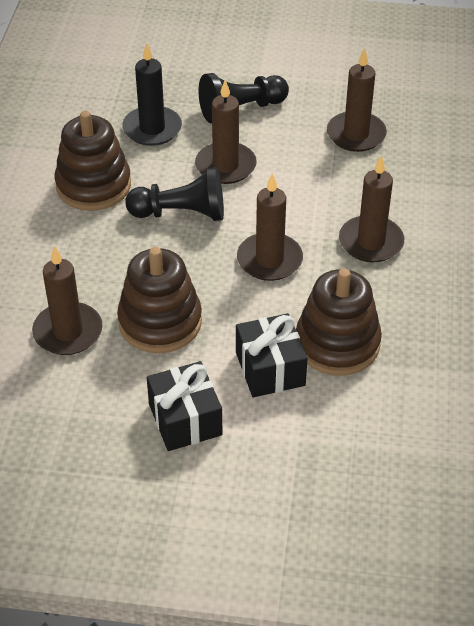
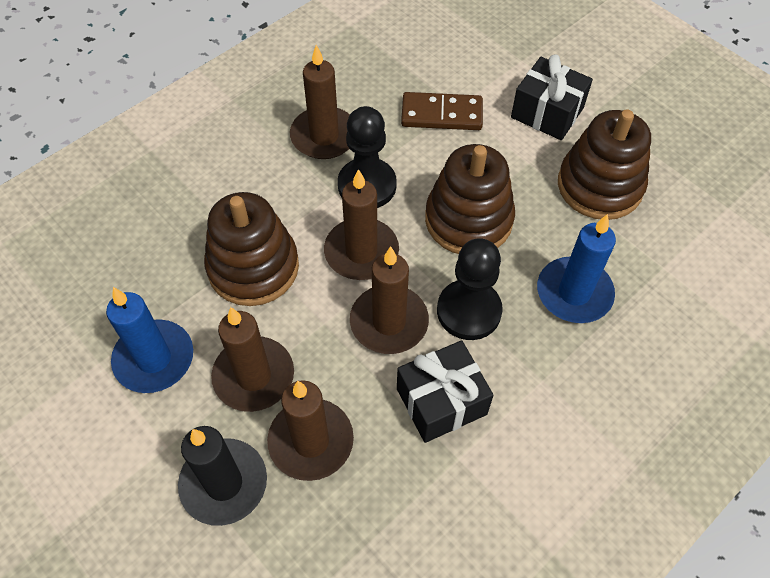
blue candle: 0 -> 2
brown domino: 0 -> 1

